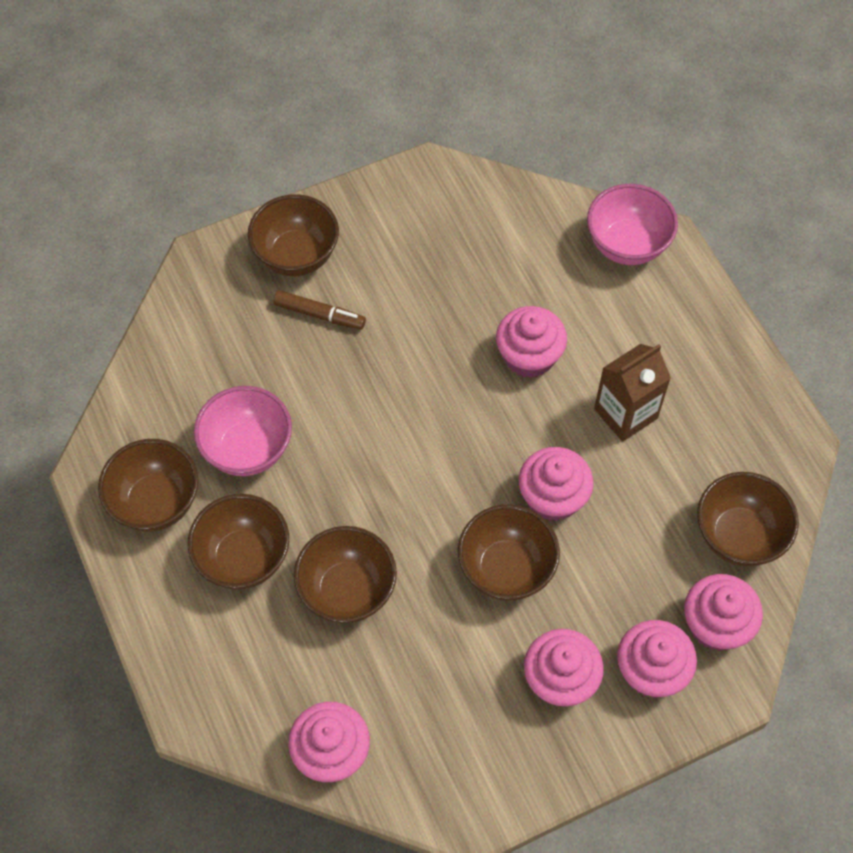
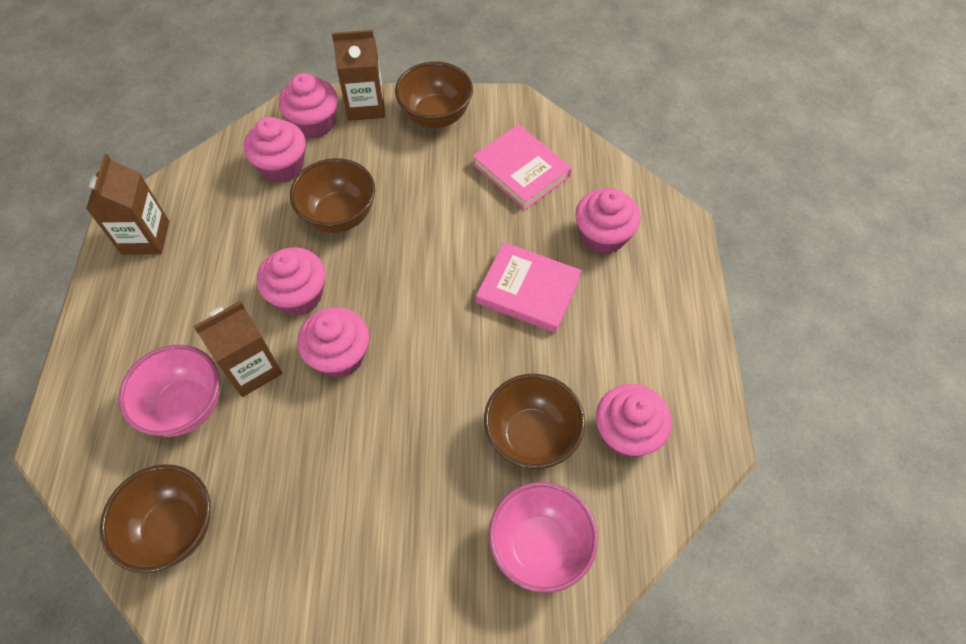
brown bowl: 6 -> 4
brown carton: 1 -> 3
brown marker: 1 -> 0
pink book: 0 -> 2

